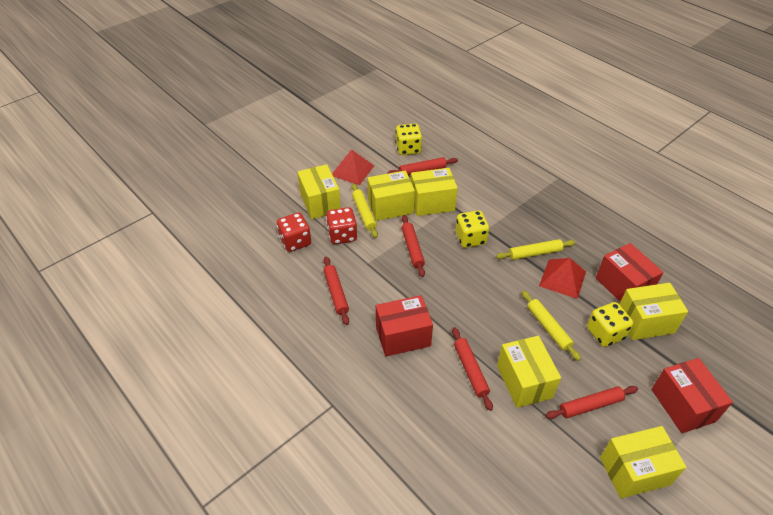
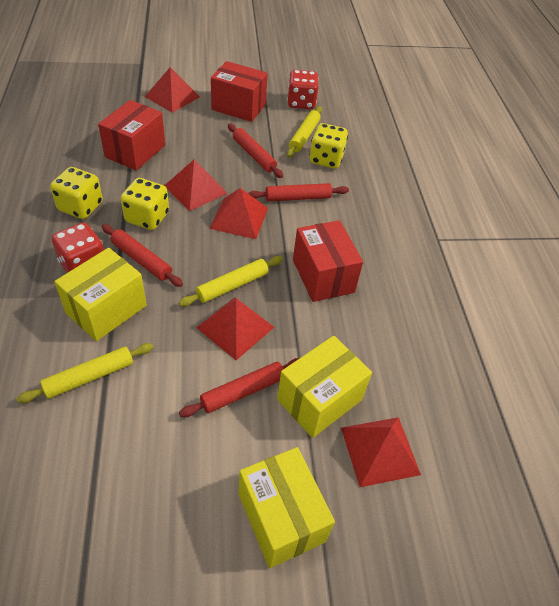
red pyramid: 2 -> 5
red rolling pin: 5 -> 4
yellow box: 6 -> 3

